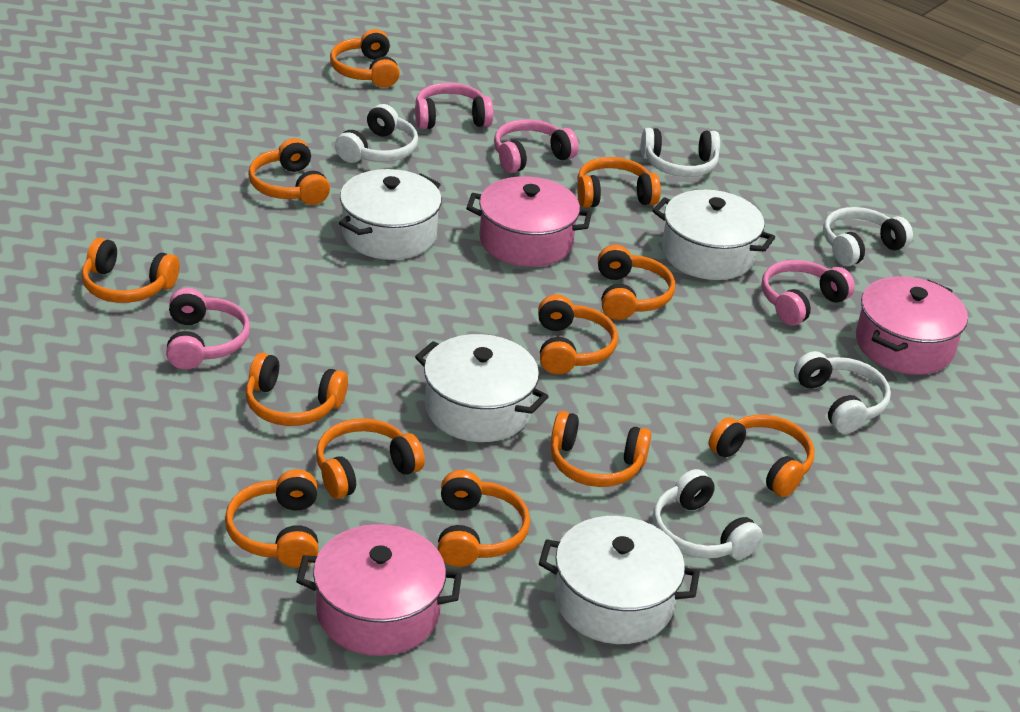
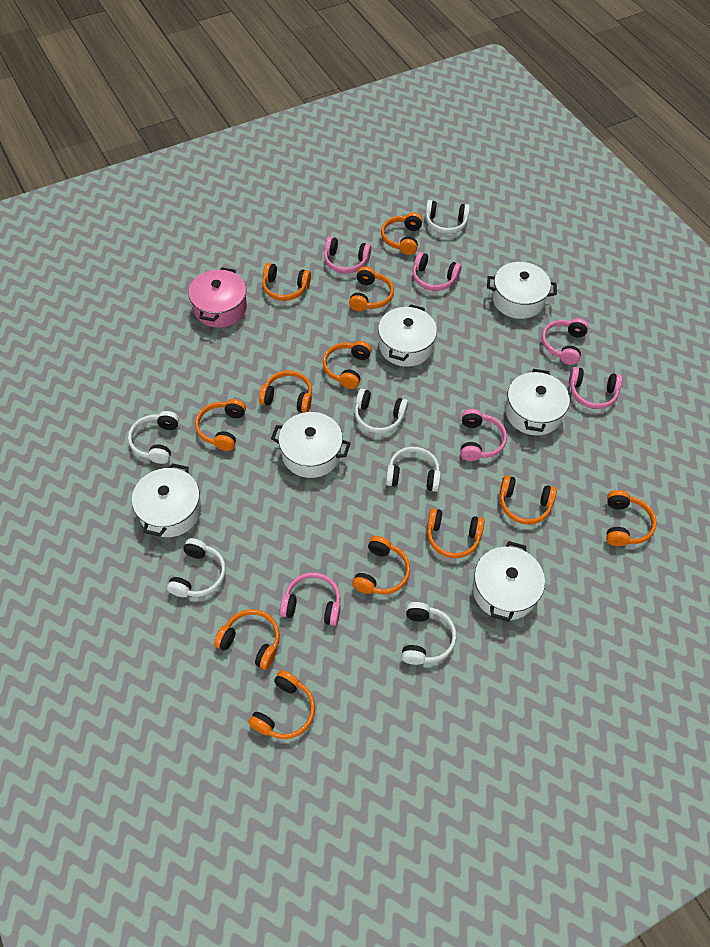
pink headphones: 4 -> 6
pink pot: 3 -> 1
white headphones: 5 -> 6
white pot: 4 -> 6

